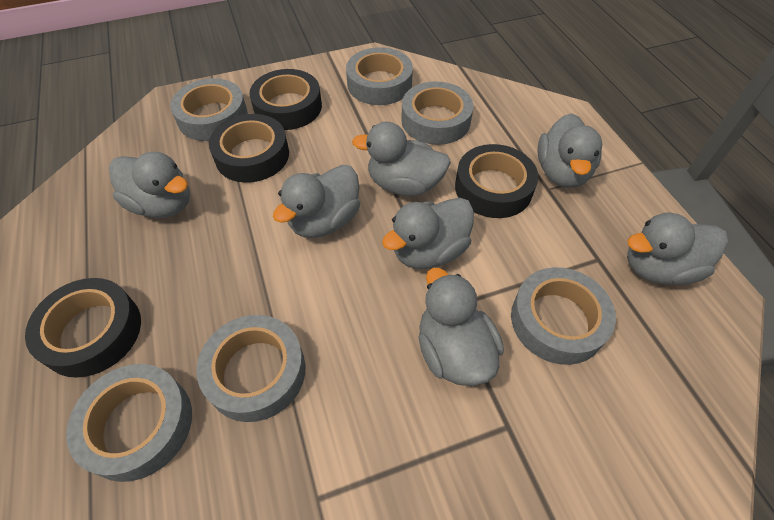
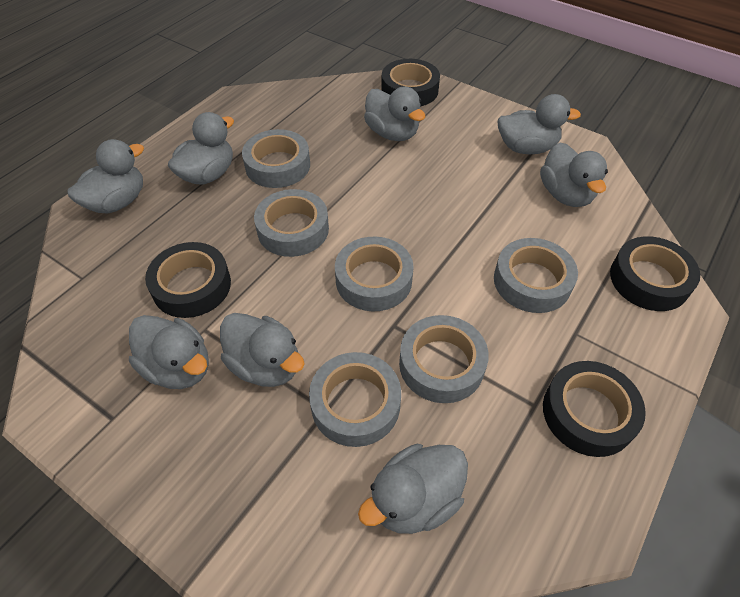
grey duck: 7 -> 8

